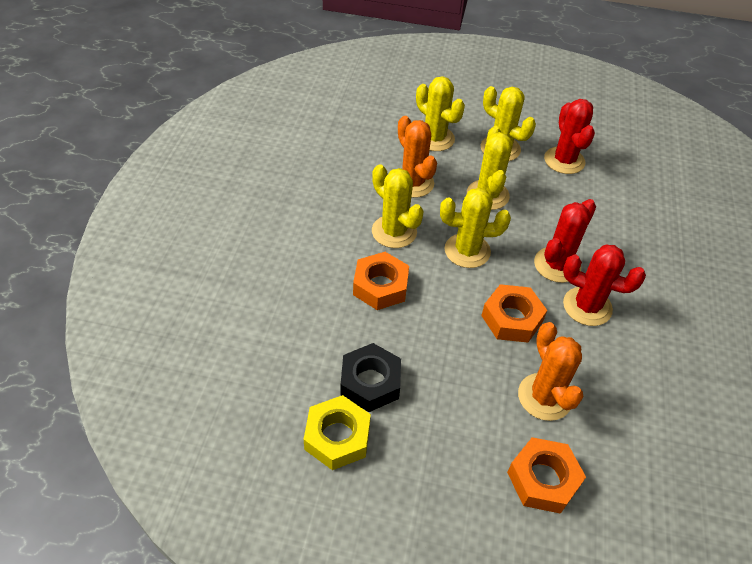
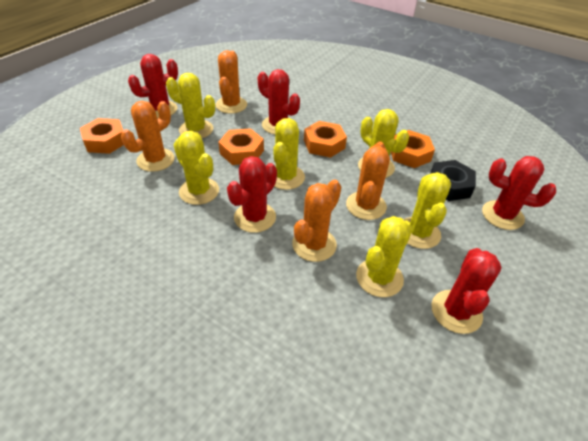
orange cactus: 2 -> 4
orange nut: 3 -> 4
red cactus: 3 -> 5
yellow cactus: 5 -> 6
yellow nut: 1 -> 0

